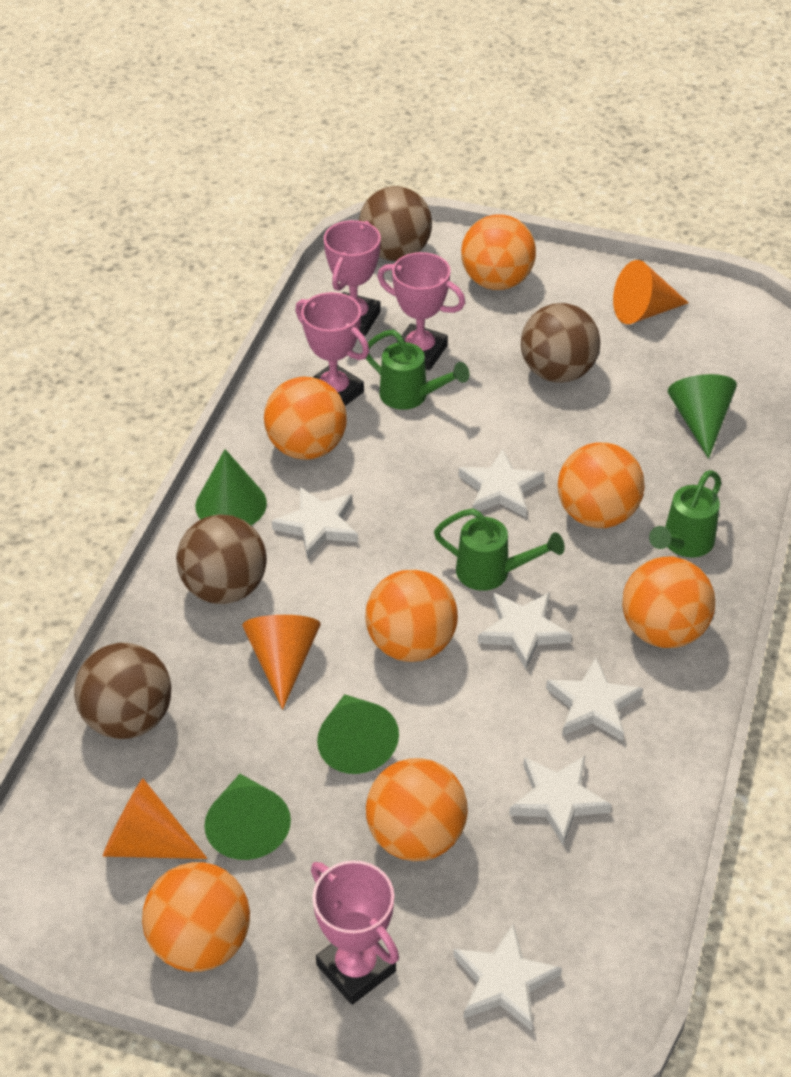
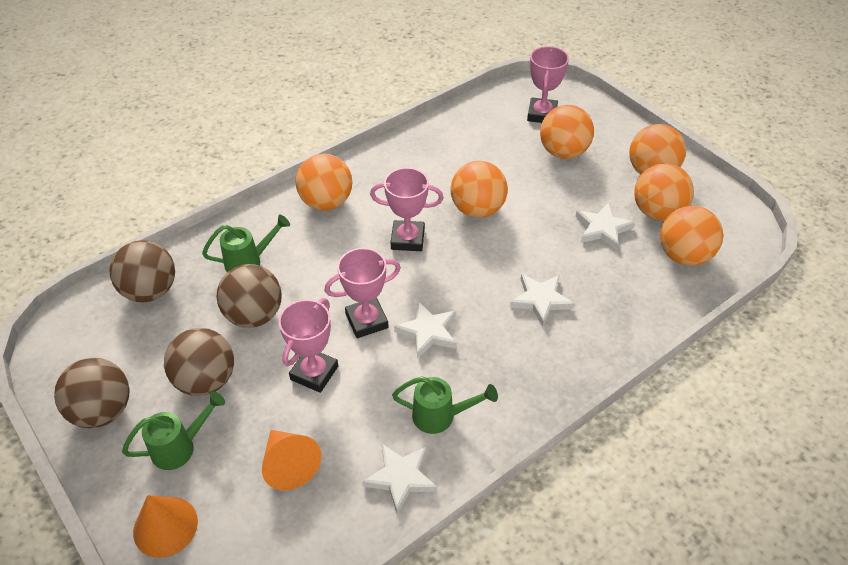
green cone: 4 -> 0
orange ball: 7 -> 6
orange cone: 3 -> 2
white star: 6 -> 4

